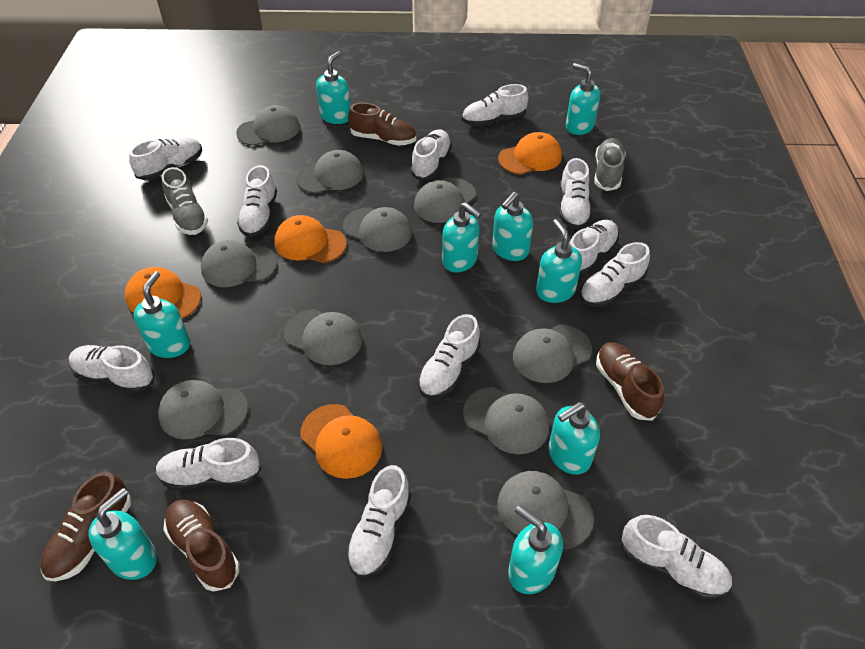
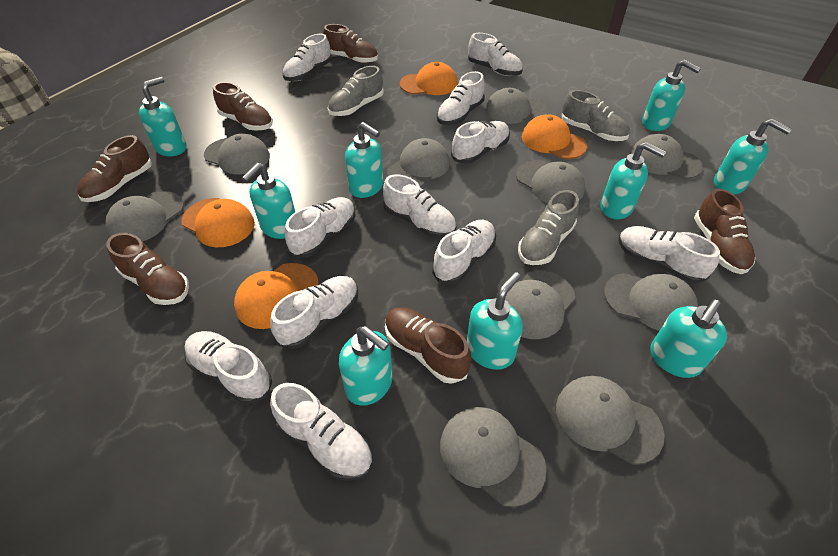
brown shoe: 4 -> 6
grey shoe: 2 -> 3
white shoe: 12 -> 11

